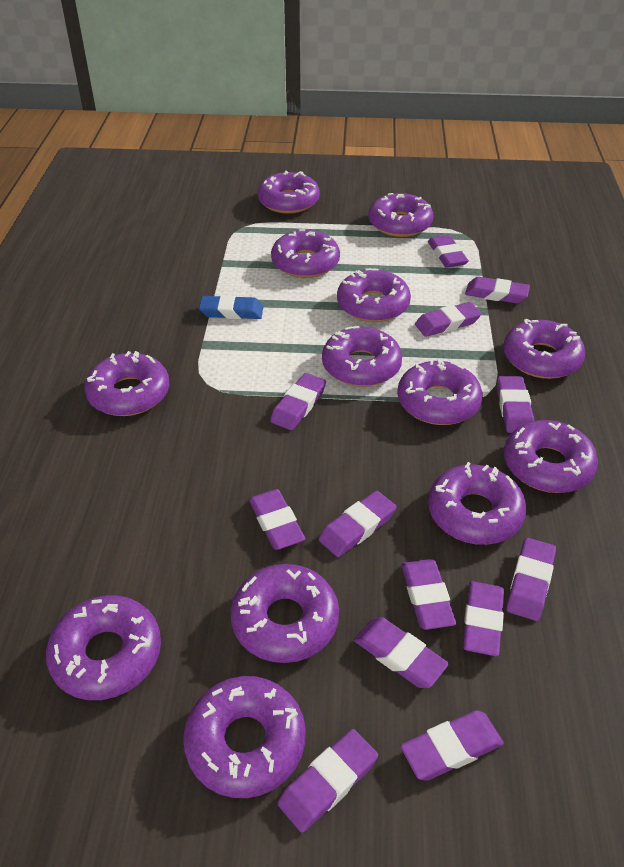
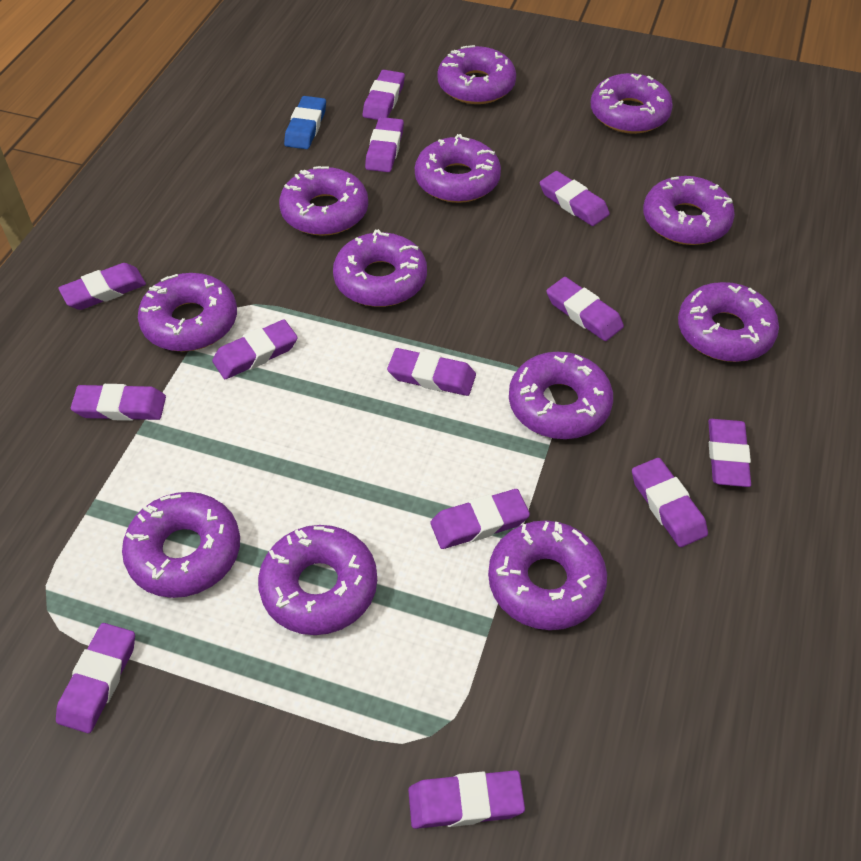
purple donut: 13 -> 12

